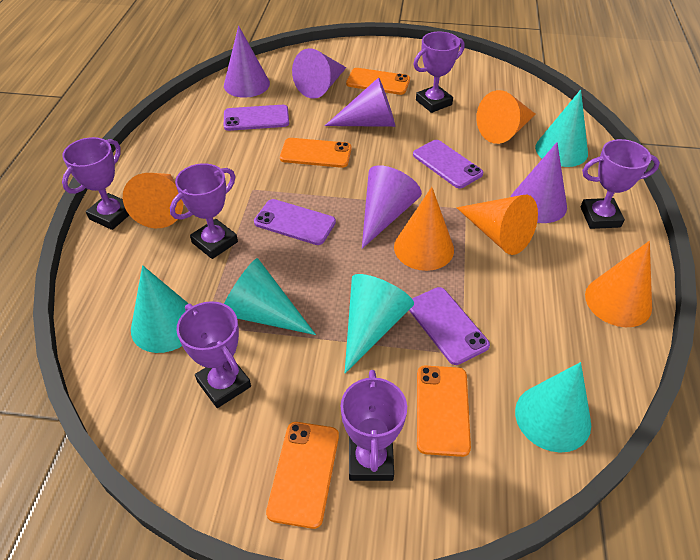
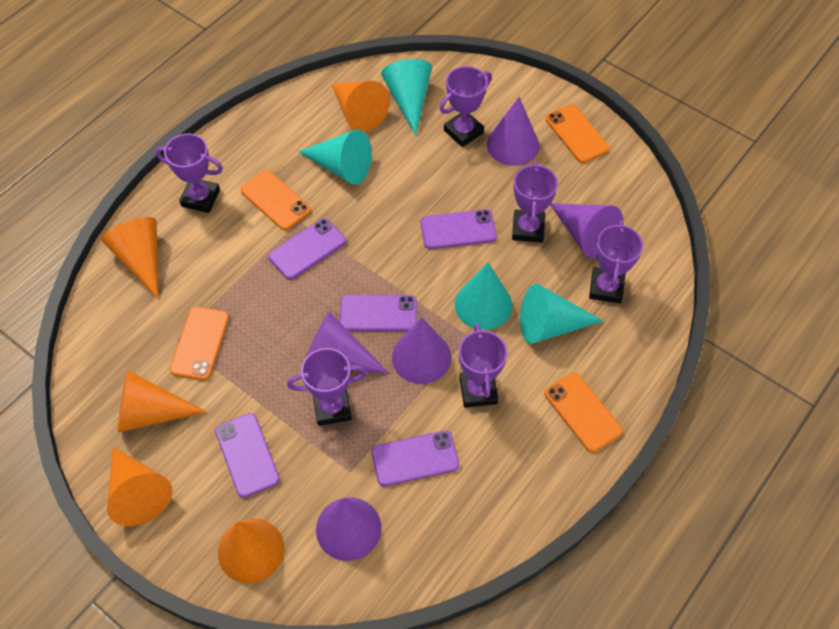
purple phone: 4 -> 5
turquoise cone: 5 -> 4

